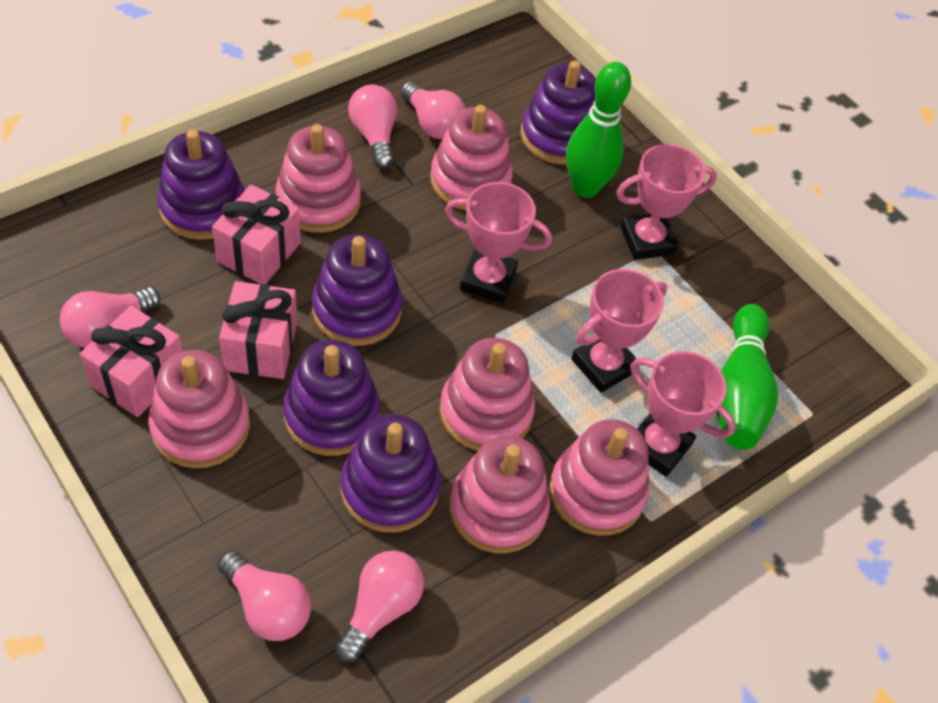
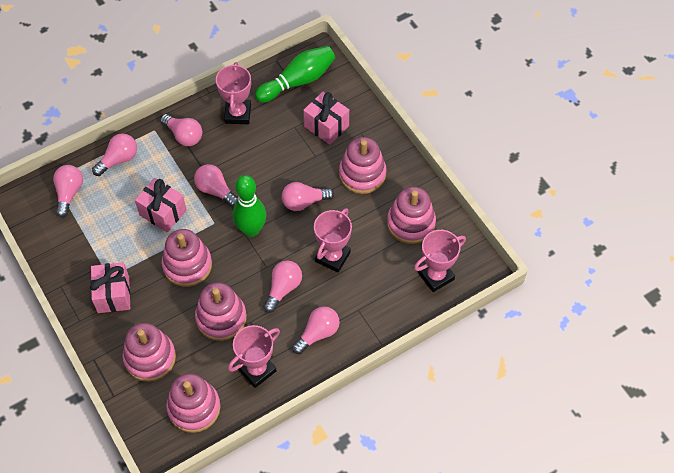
pink light bulb: 5 -> 7
purple stacking toy: 5 -> 0

